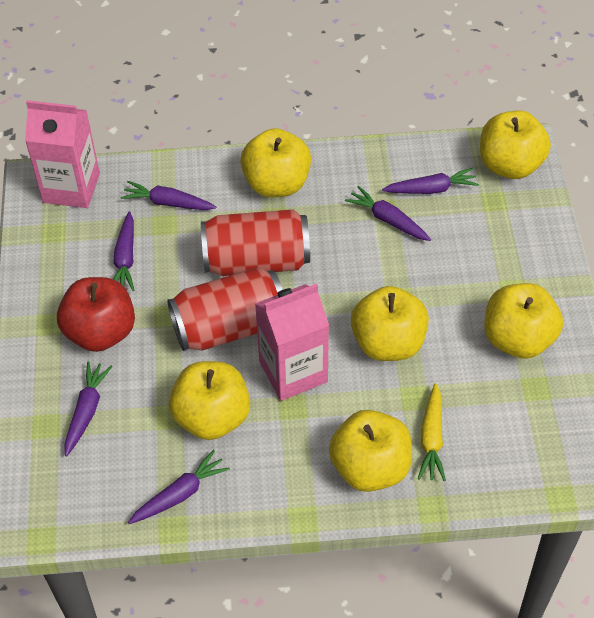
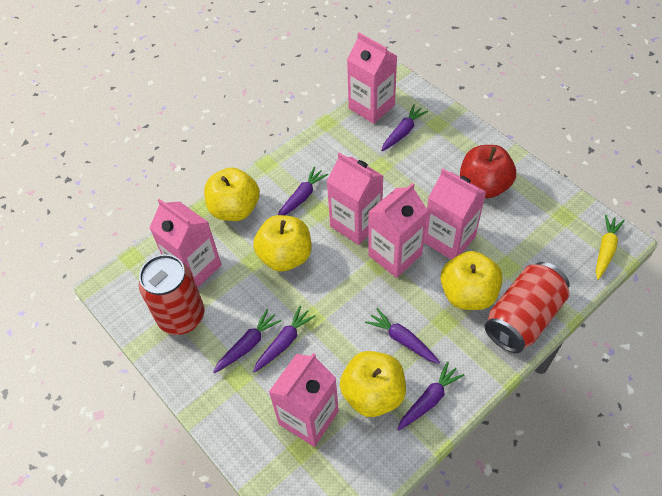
pink carton: 2 -> 6
yellow apple: 6 -> 4

